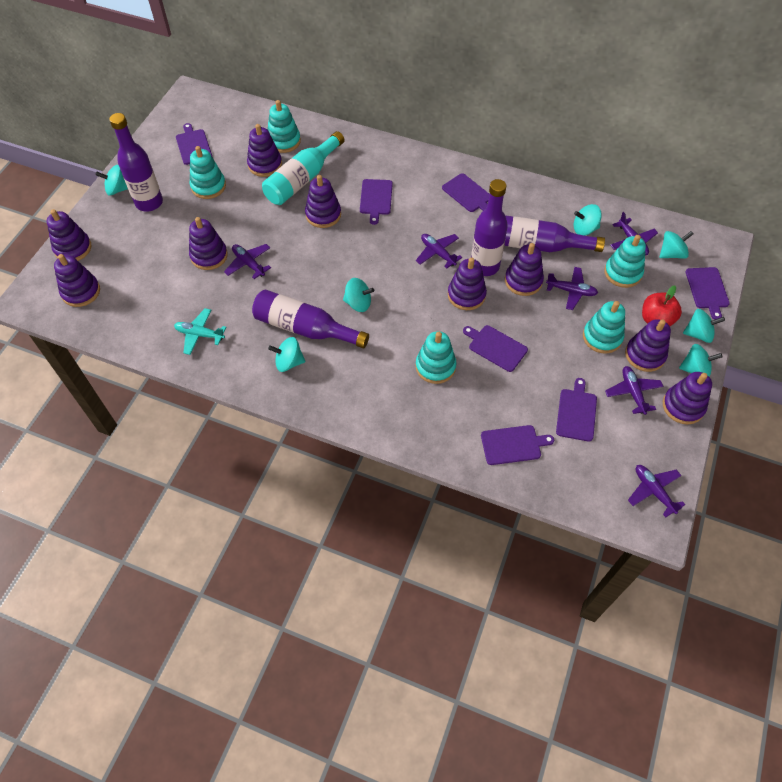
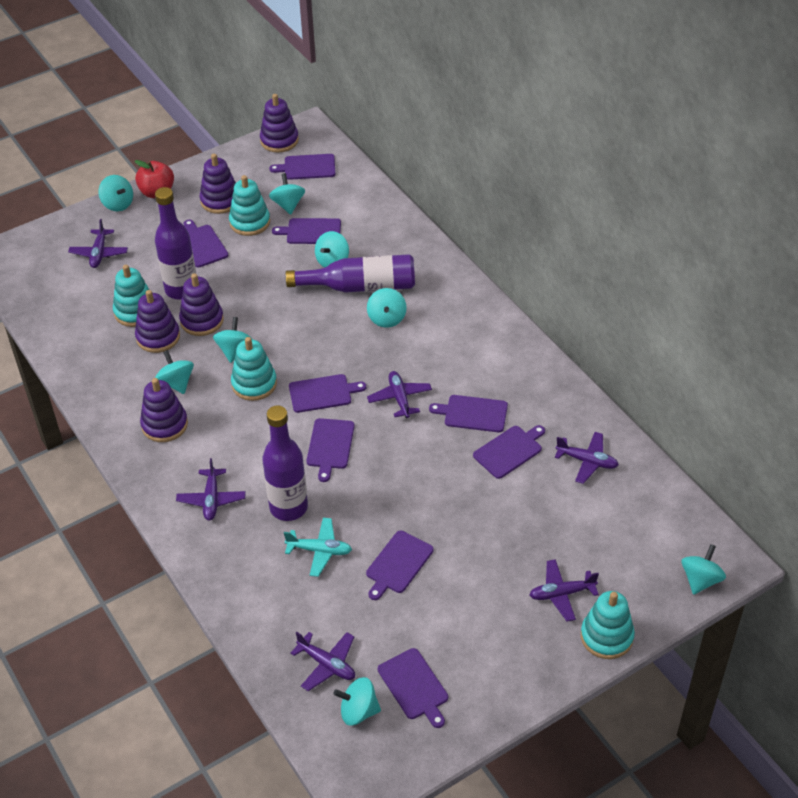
purple bottle: 4 -> 3
purple cutting board: 7 -> 9
purple stacking toy: 9 -> 5
turquoise bottle: 1 -> 0
turquoise spinning top: 7 -> 8
turquoise stacking toy: 5 -> 4

